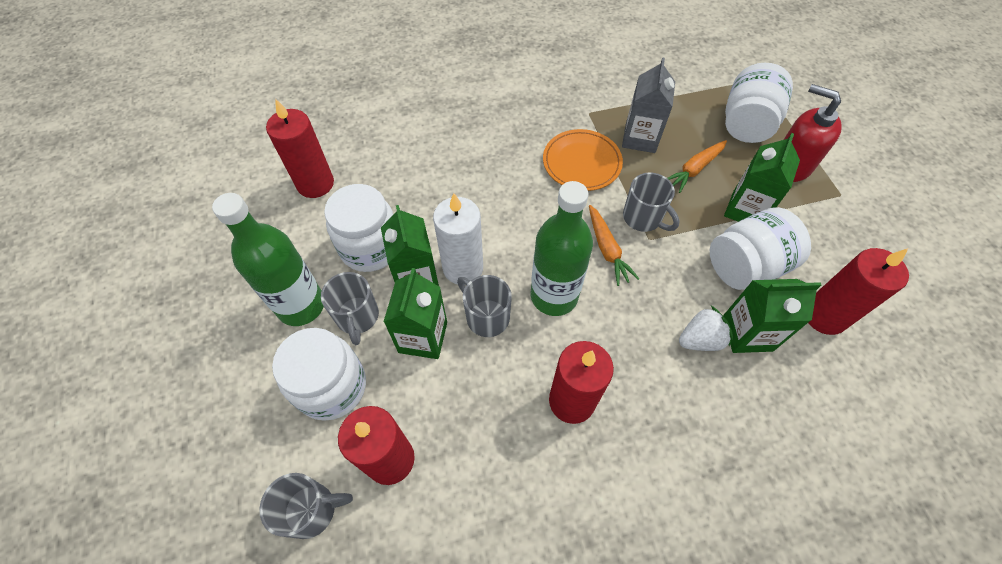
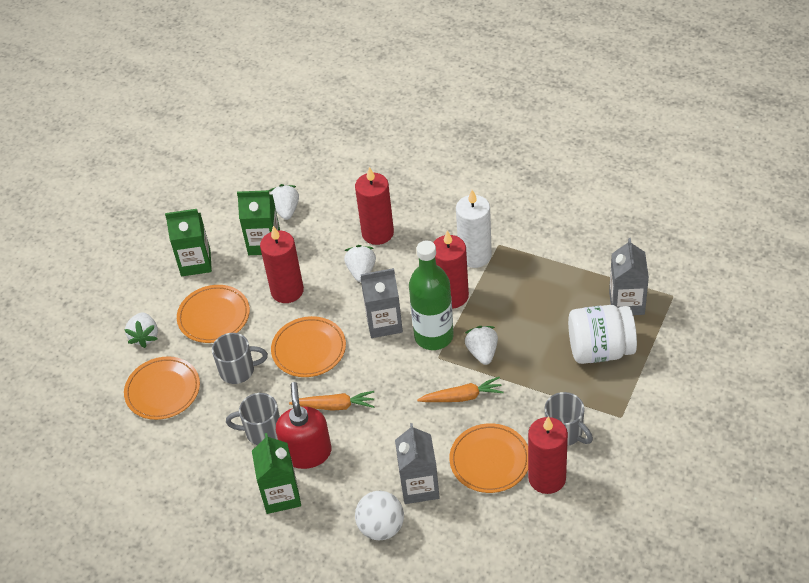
green bottle: 2 -> 1
green carton: 4 -> 3
grey carton: 1 -> 3
grey mug: 4 -> 3
orange plate: 1 -> 4
white ball: 0 -> 1
white jar: 4 -> 1
white strawberry: 1 -> 4

